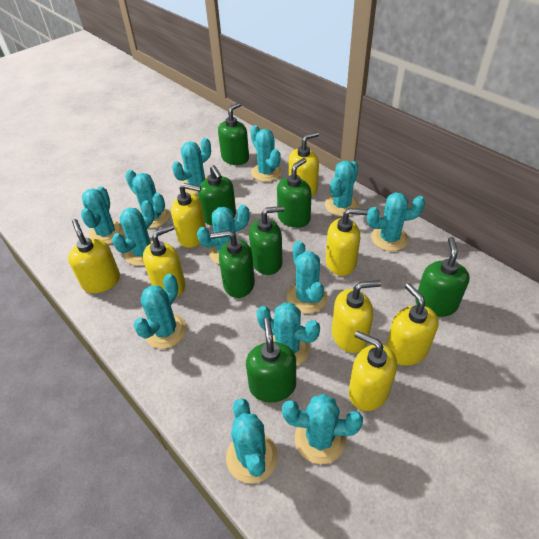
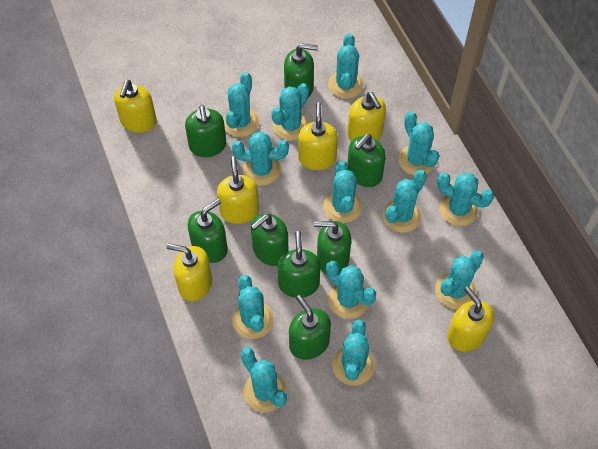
green soap dispenser: 7 -> 8
yellow soap dispenser: 8 -> 6

